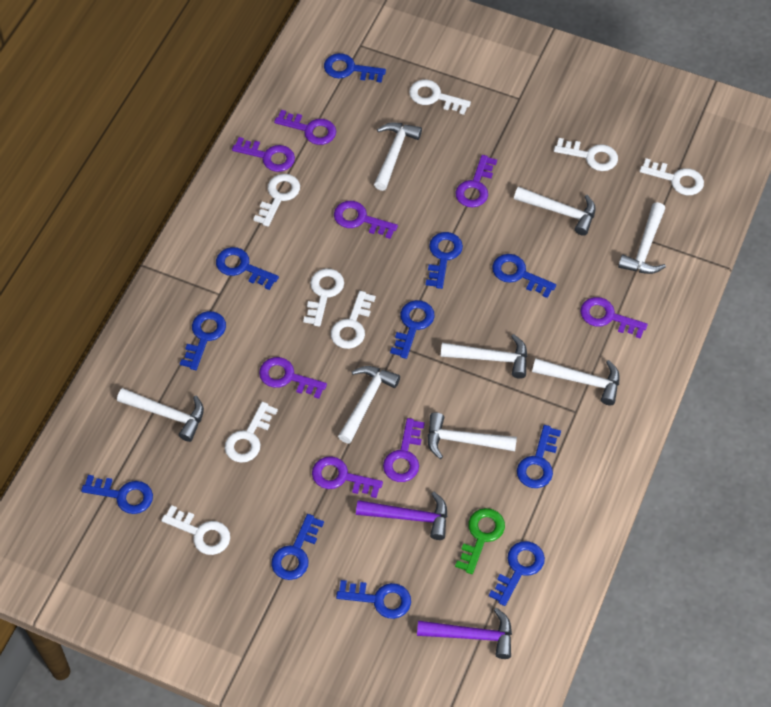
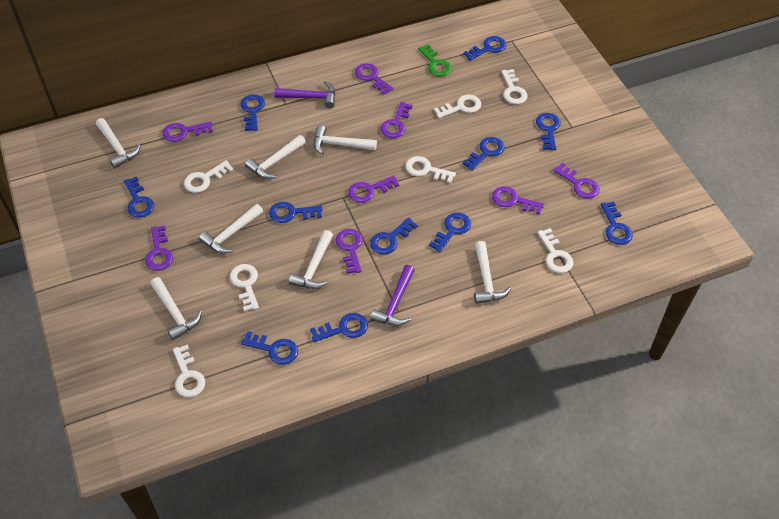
white hammer: 8 -> 7
white key: 8 -> 7

